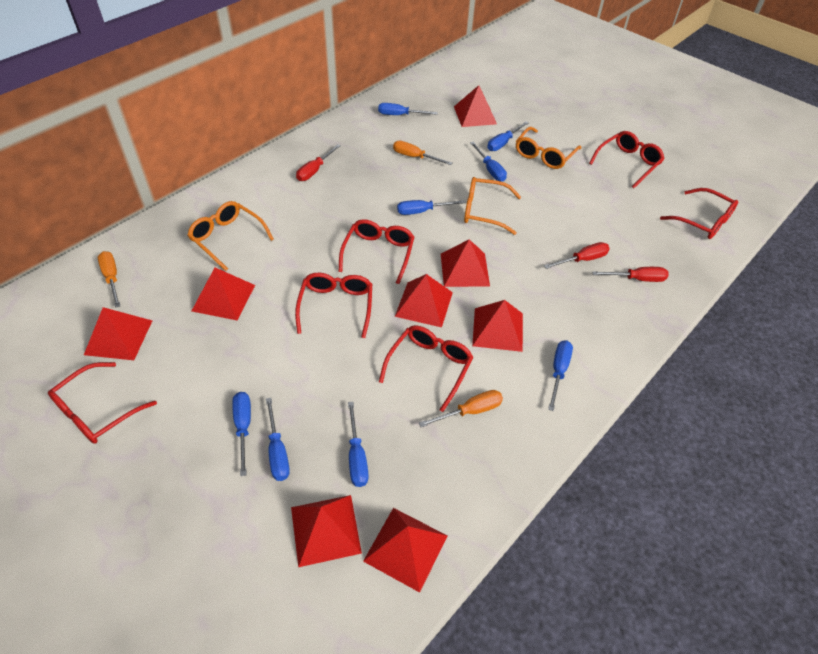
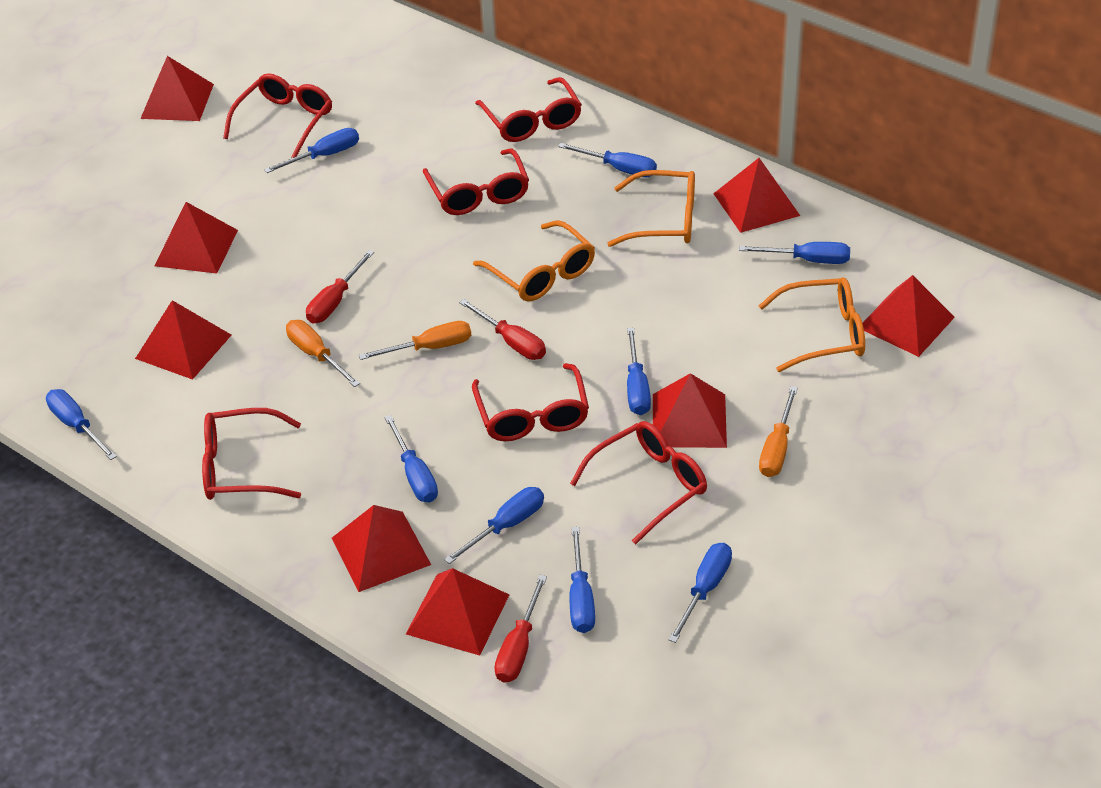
blue screwdriver: 8 -> 9

